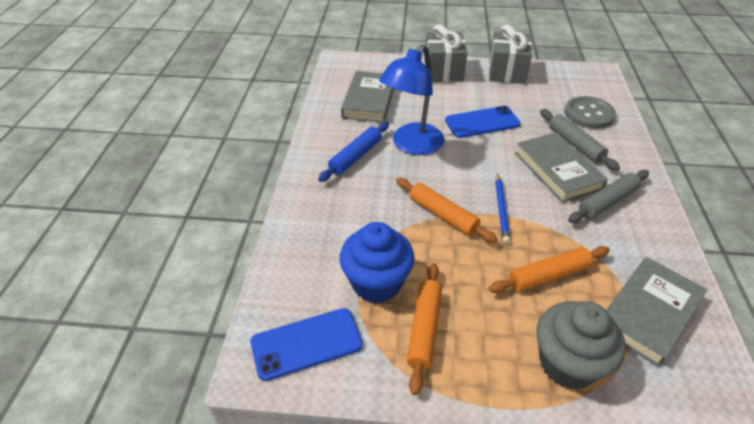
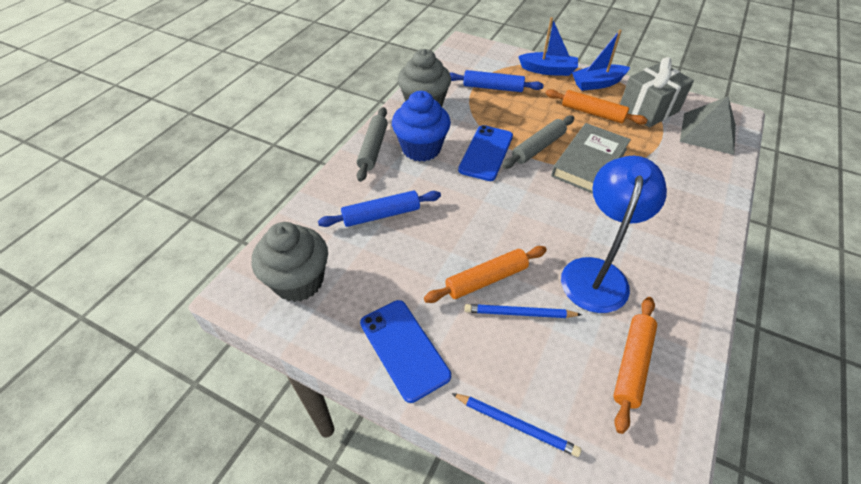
blue boat: 0 -> 2
blue pencil: 1 -> 2
blue rolling pin: 1 -> 2
grey book: 3 -> 1
grey button: 1 -> 0
grey cupcake: 1 -> 2
grey gift: 2 -> 1
grey pyramid: 0 -> 1

